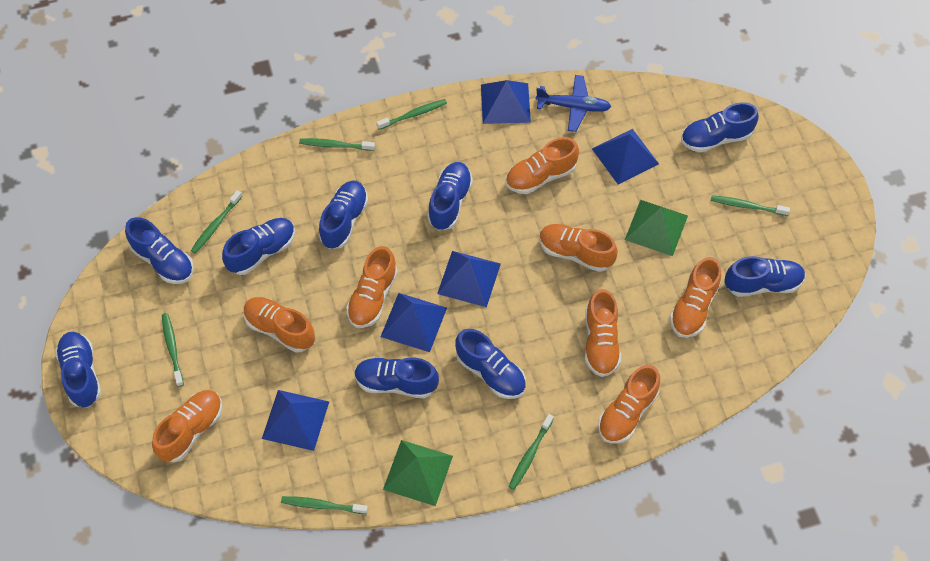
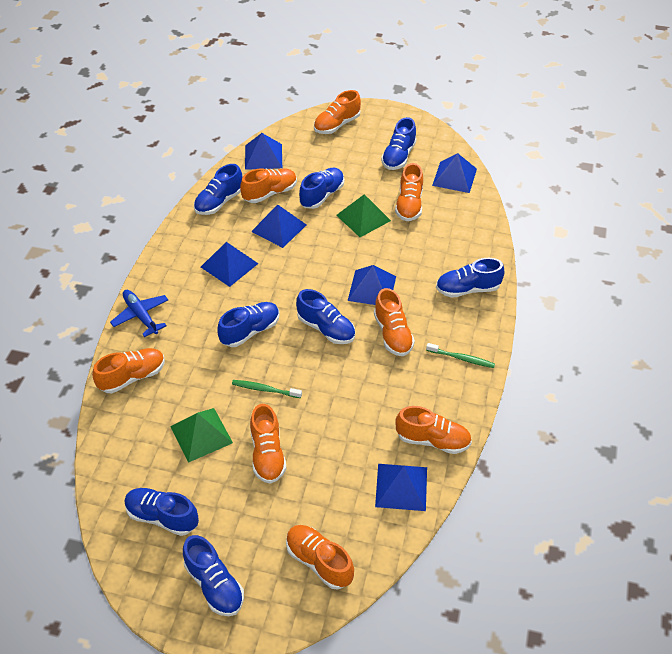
blue pyramid: 5 -> 6
blue shoe: 9 -> 8
green toothbrush: 7 -> 2

